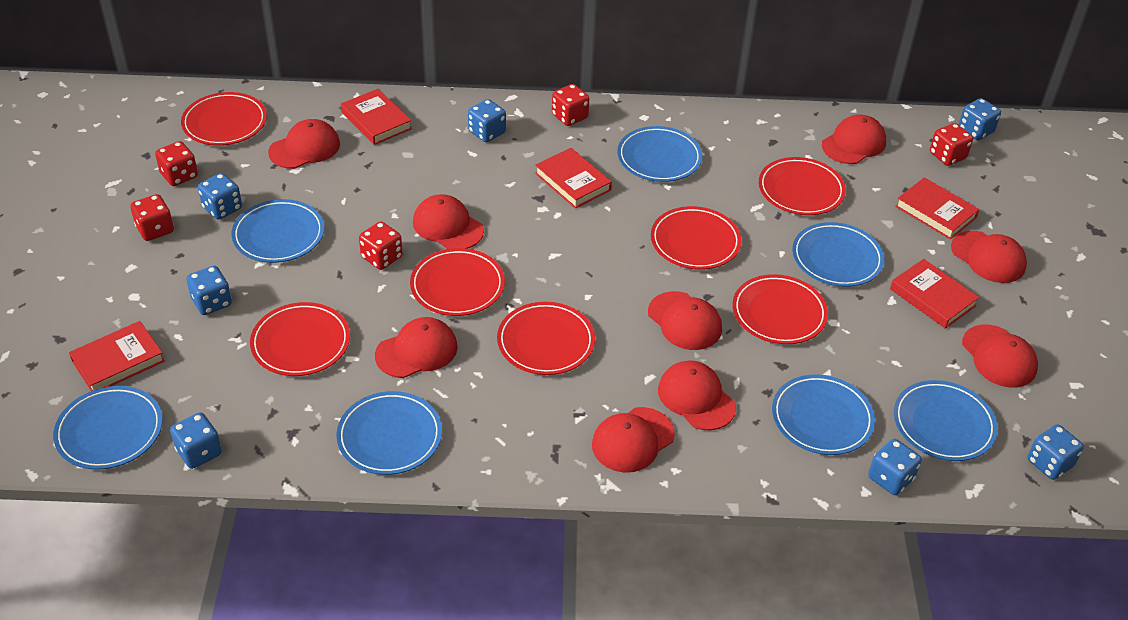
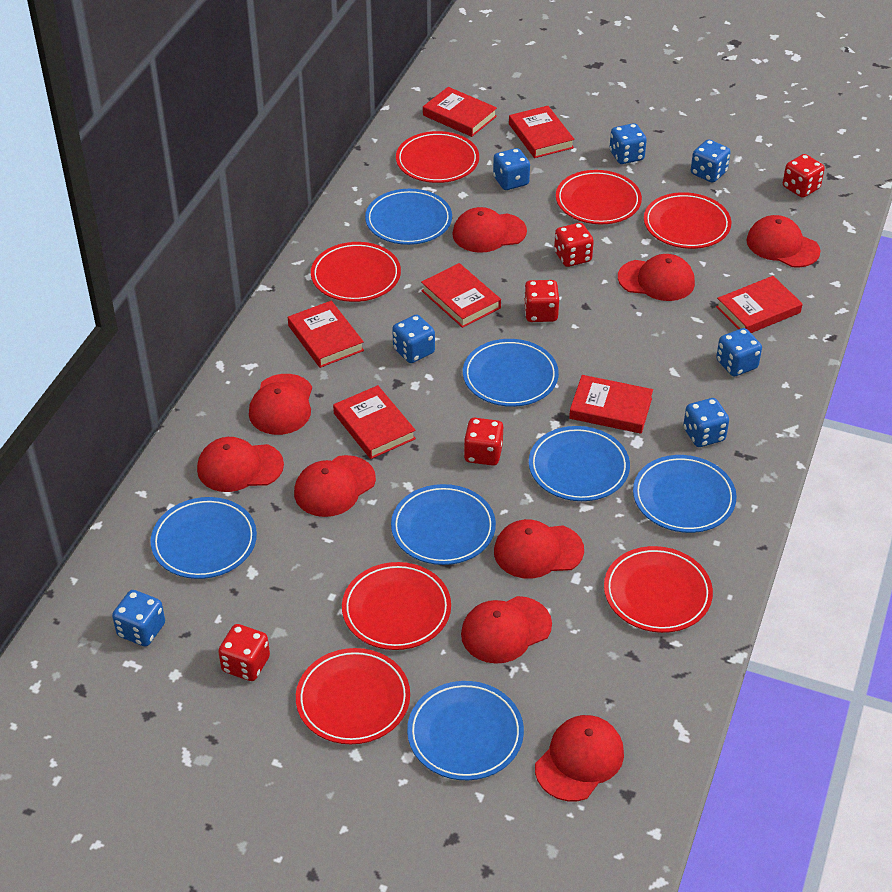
red book: 5 -> 7

